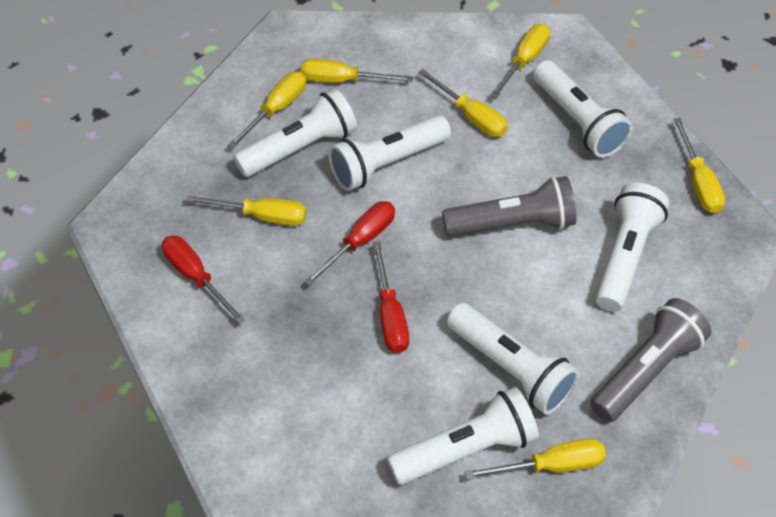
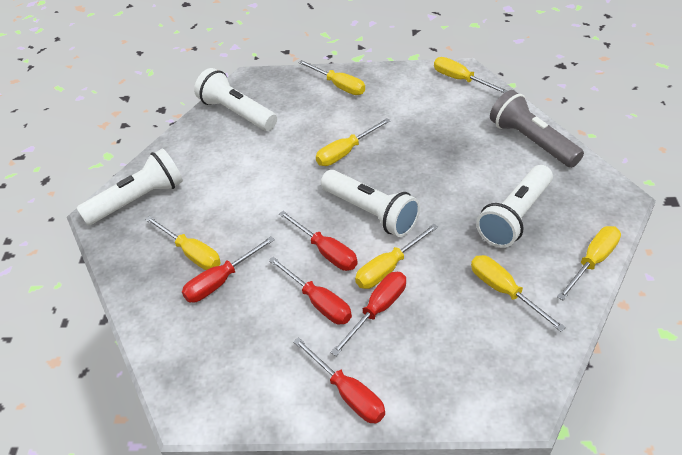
grey flashlight: 2 -> 1
red screwdriver: 3 -> 5
white flashlight: 6 -> 4

